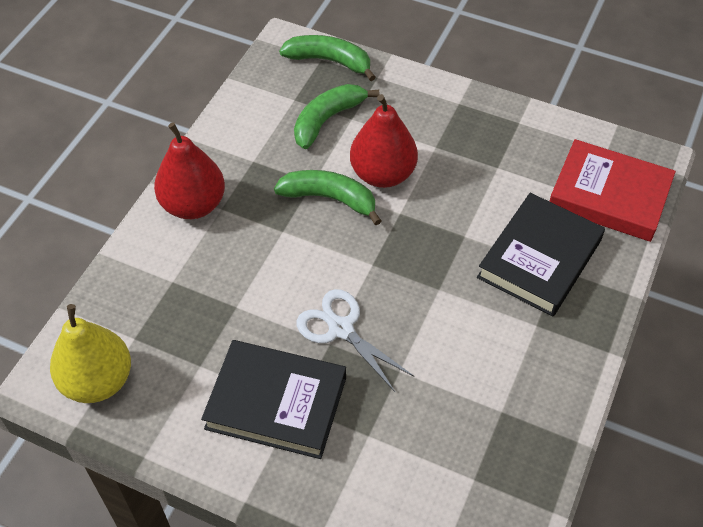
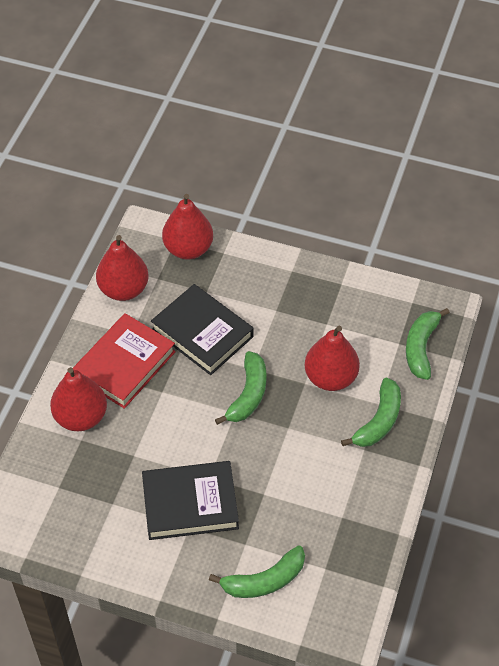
green banana: 3 -> 4
red pear: 2 -> 4
white scissors: 1 -> 0
yellow pear: 1 -> 0

